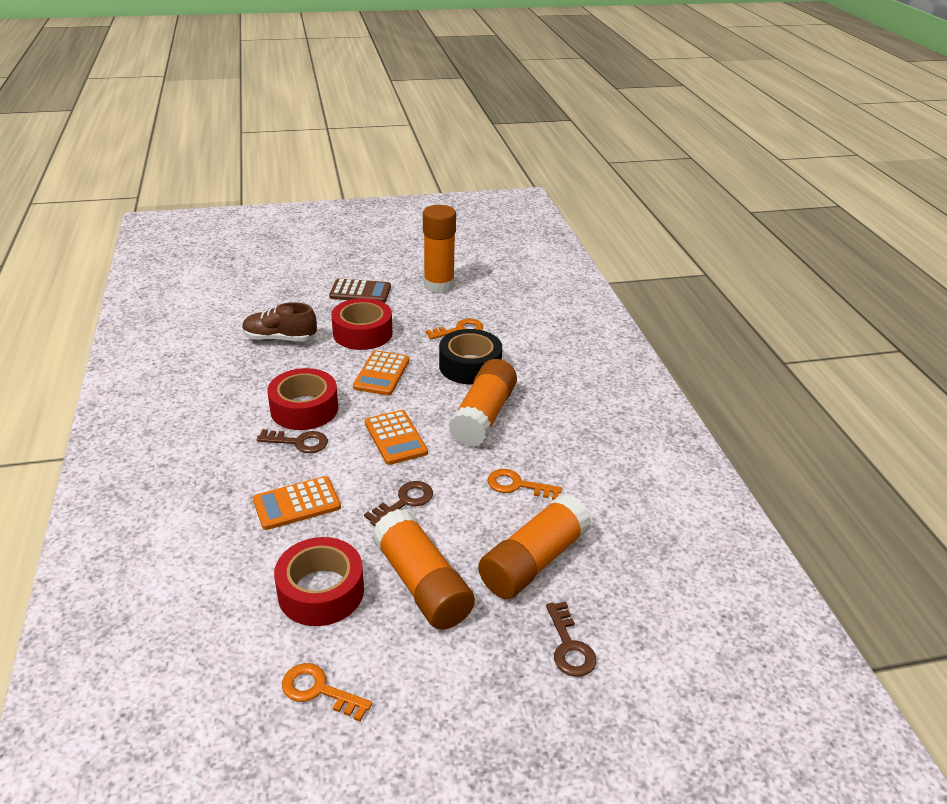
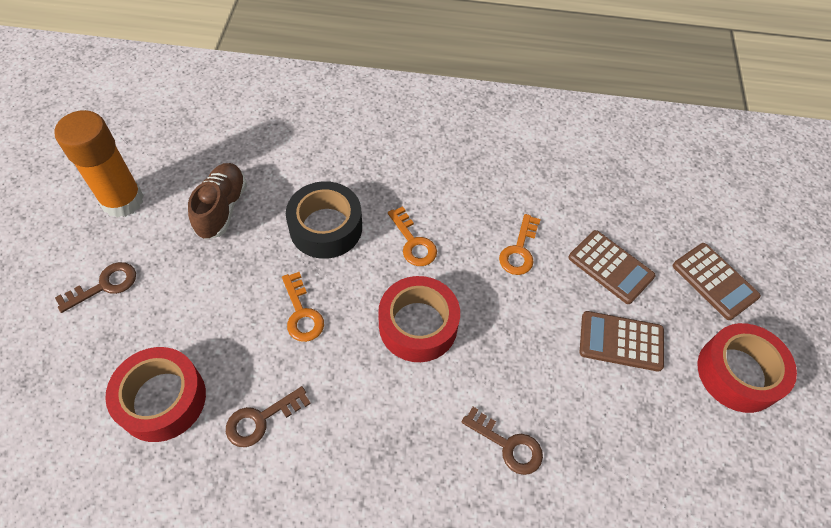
brown calculator: 1 -> 3
orange calculator: 3 -> 0
orange glue stick: 4 -> 1

